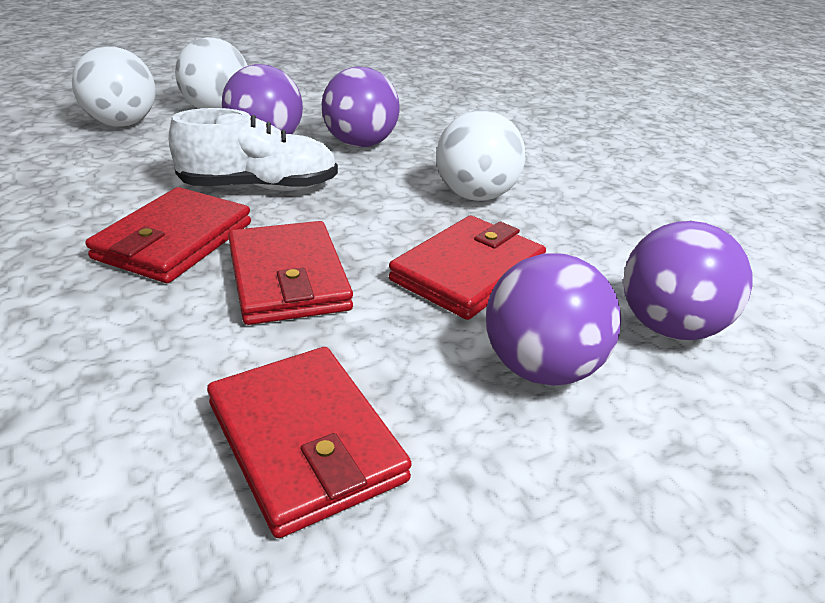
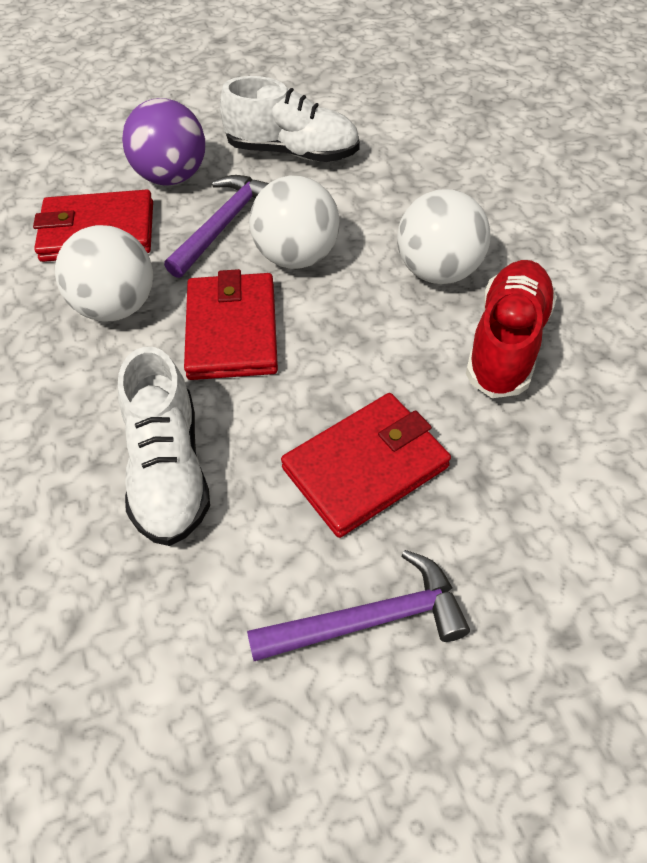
purple ball: 4 -> 1
purple hammer: 0 -> 2
red shoe: 0 -> 1
red wallet: 4 -> 3
white shoe: 1 -> 2

